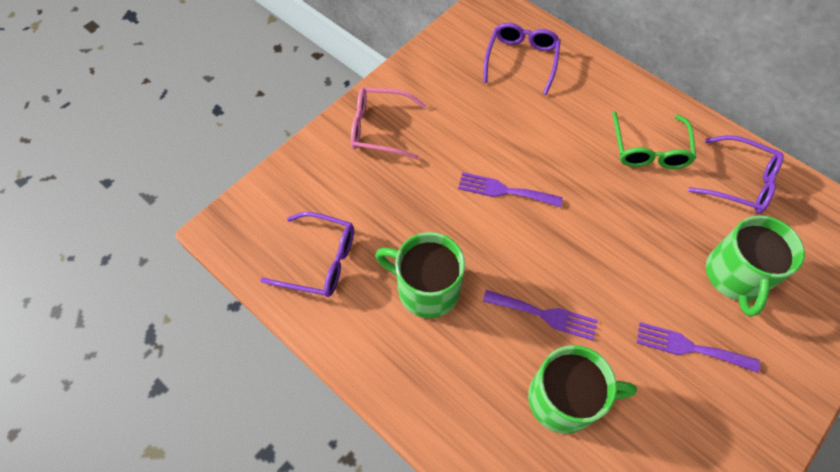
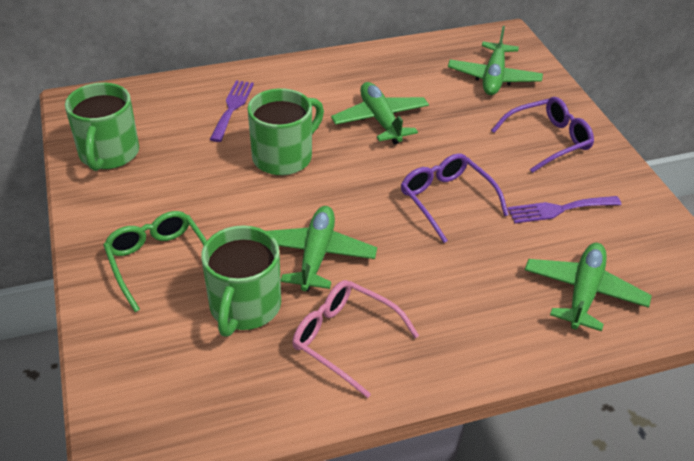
green plane: 0 -> 4
purple fork: 3 -> 2
purple glasses: 3 -> 2

